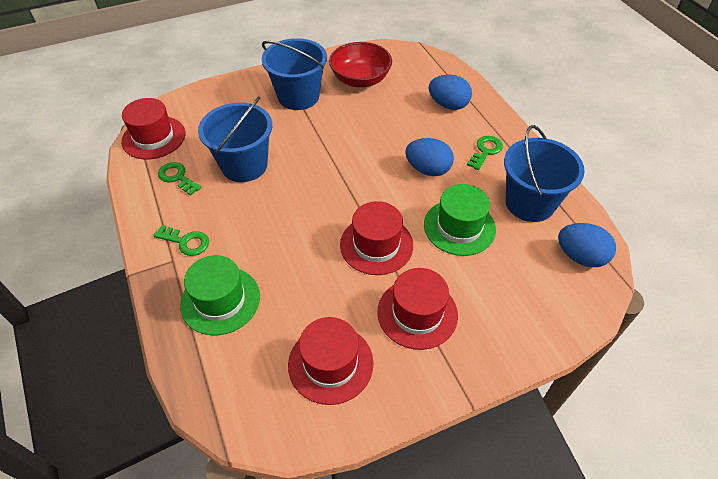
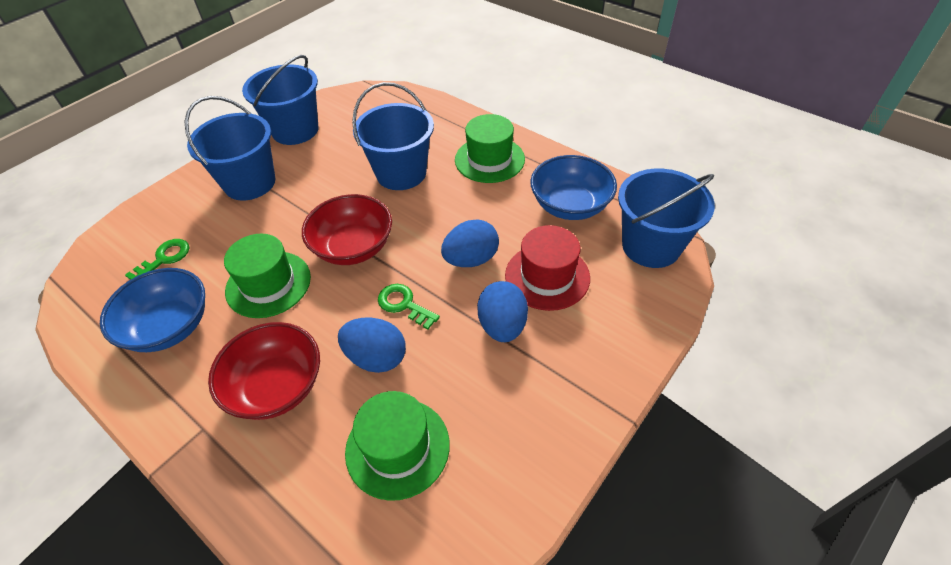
blue bowl: 0 -> 2
blue bucket: 3 -> 4
green hat: 2 -> 3
green key: 3 -> 2
red bowl: 1 -> 2
red hat: 4 -> 1

